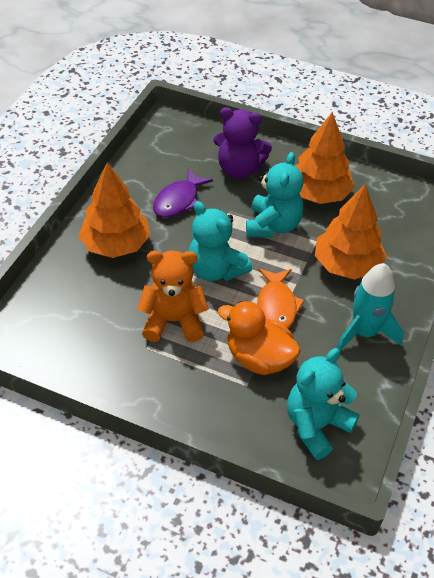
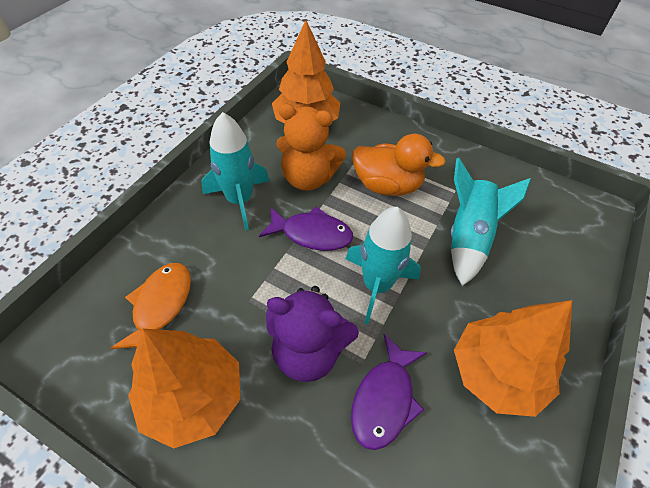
purple fish: 1 -> 2
turquoise rocket: 1 -> 3
turquoise teddy bear: 3 -> 0

